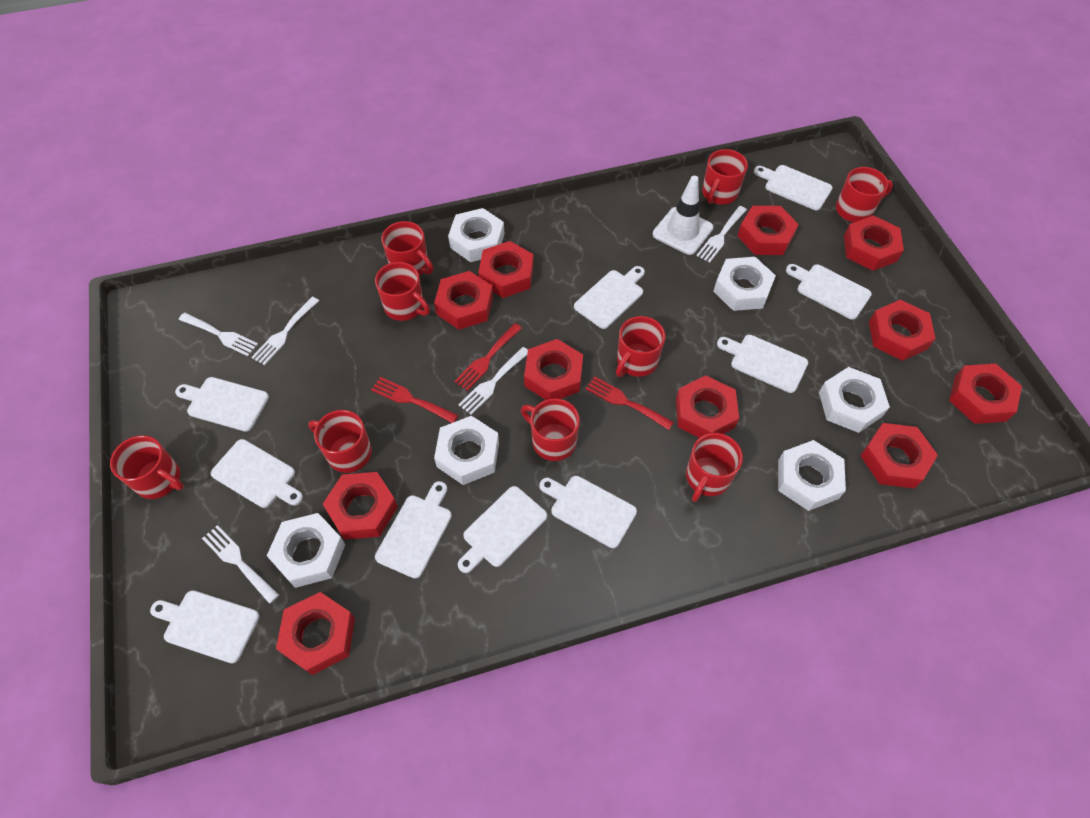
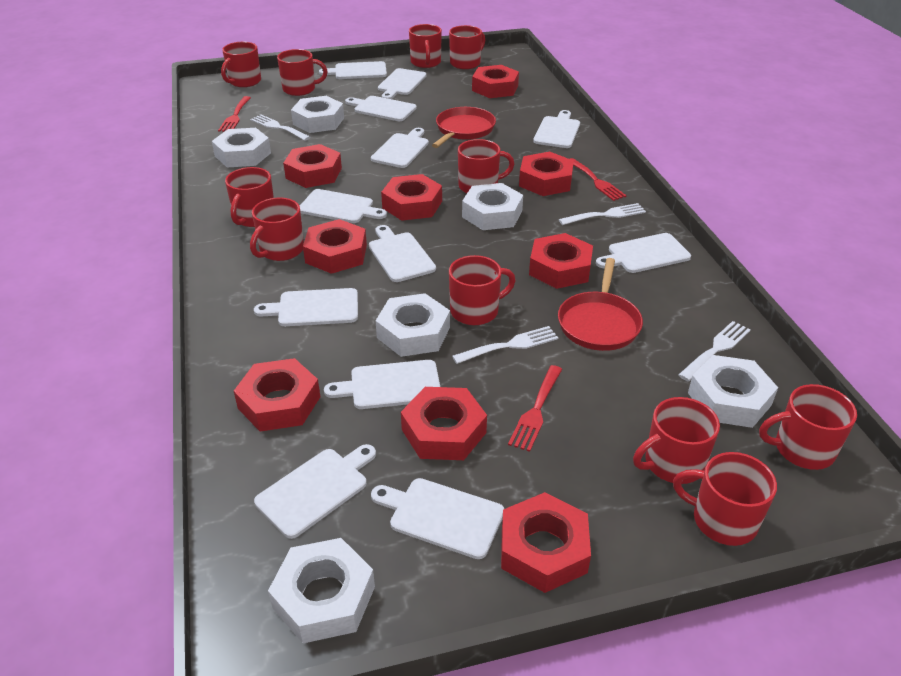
red mug: 9 -> 11
red nut: 11 -> 9
red pan: 0 -> 2
white cutting board: 10 -> 12
white fork: 5 -> 4
white traffic cone: 1 -> 0

